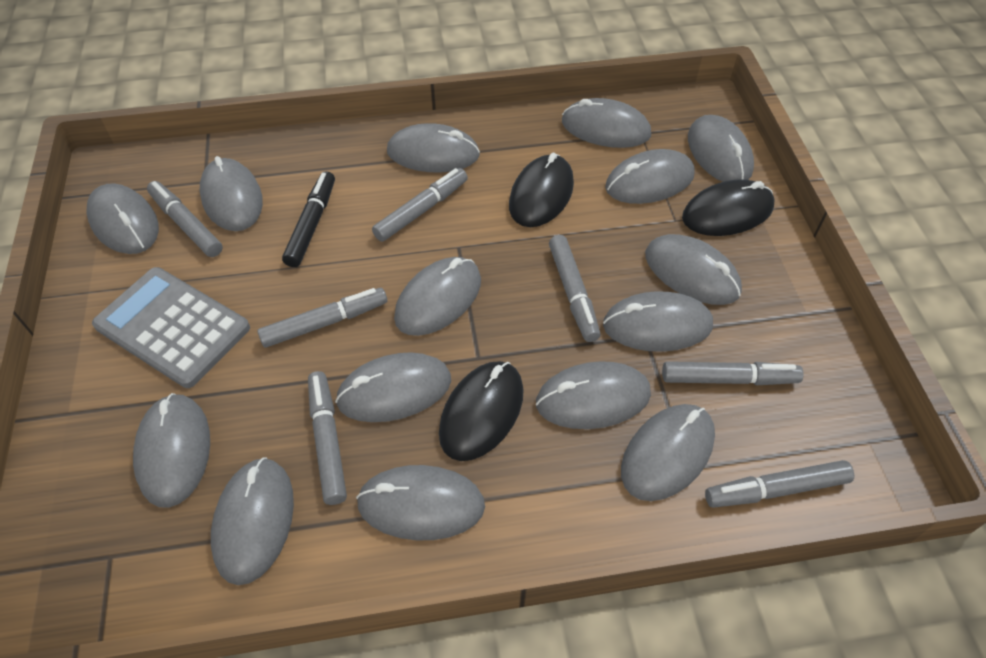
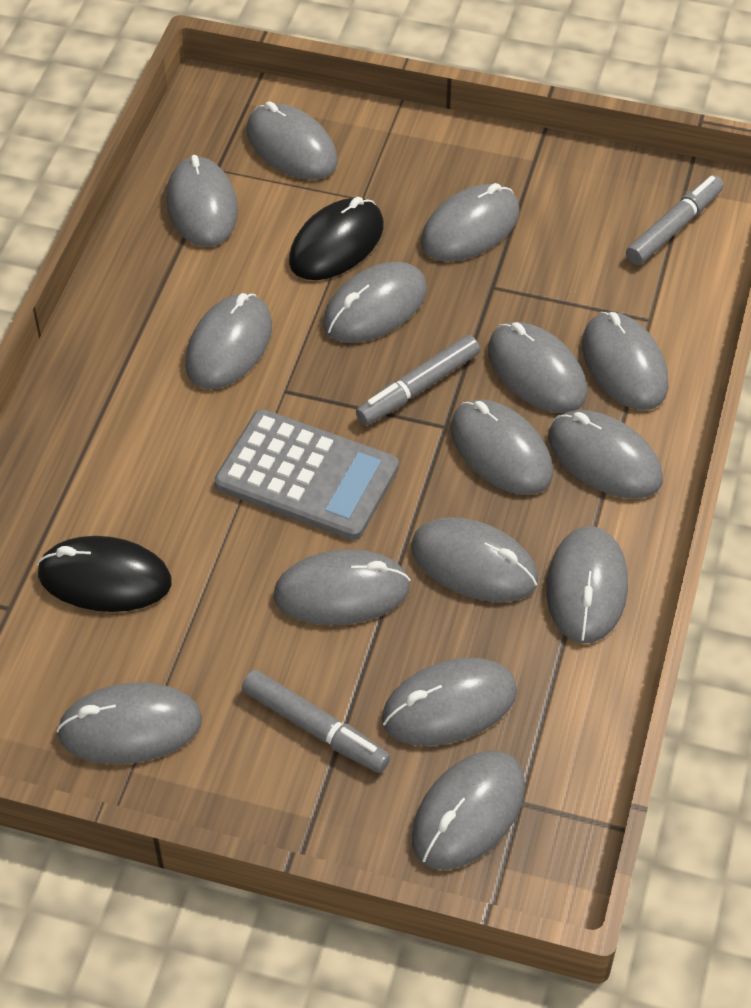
black marker: 1 -> 0
black mouse: 3 -> 2
grey marker: 7 -> 3

